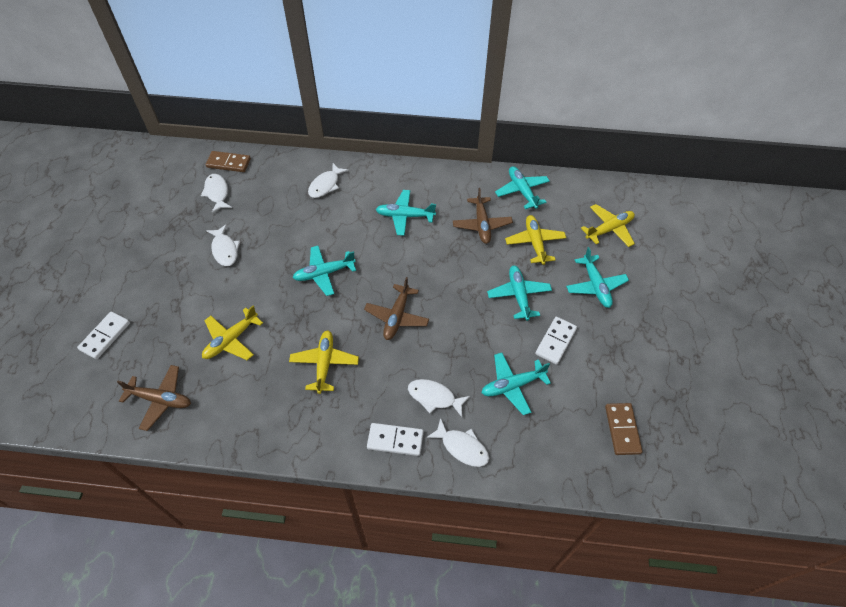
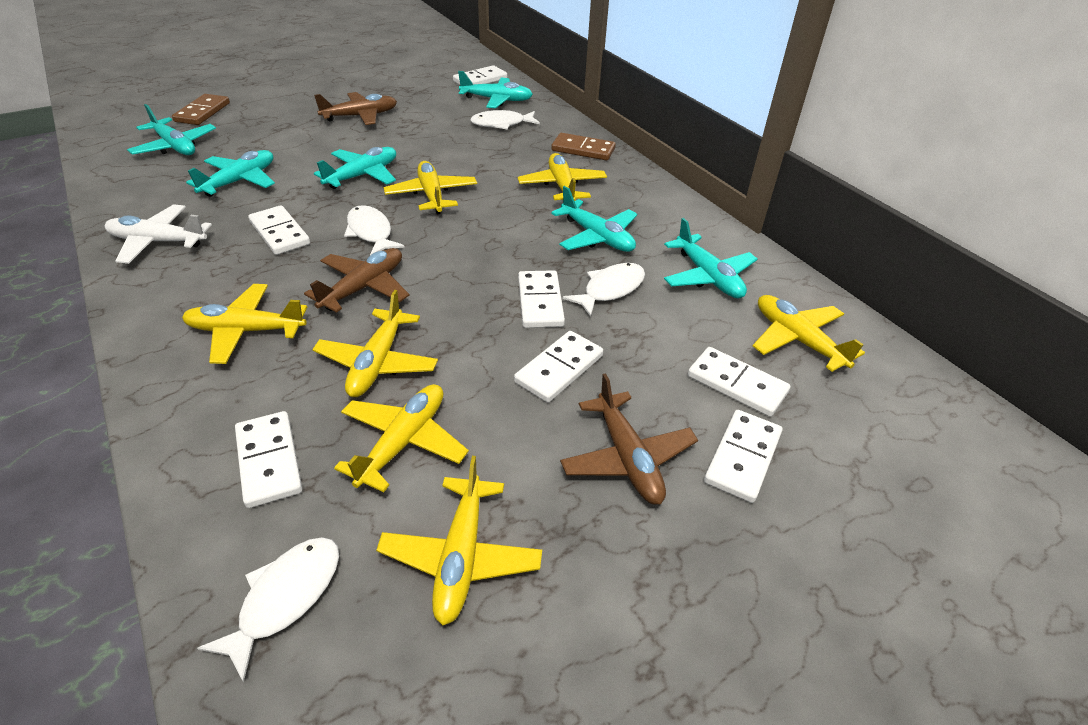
white domino: 3 -> 7
white fish: 5 -> 4
white plane: 0 -> 1
yellow plane: 4 -> 7

